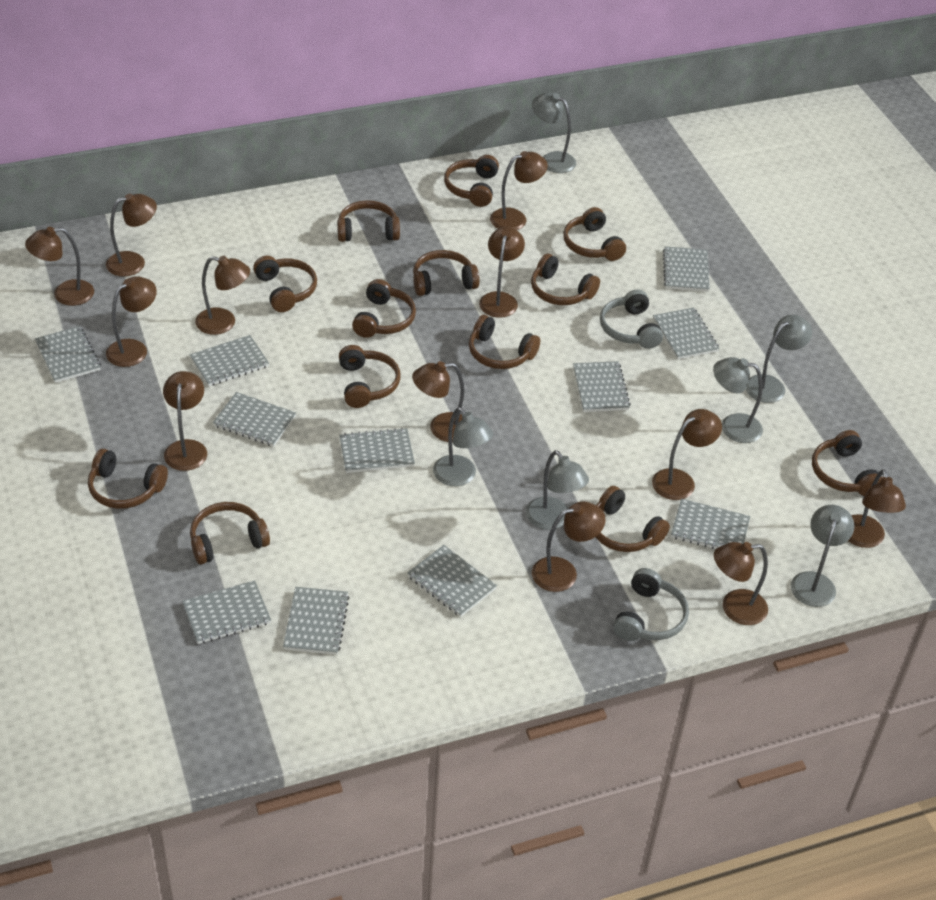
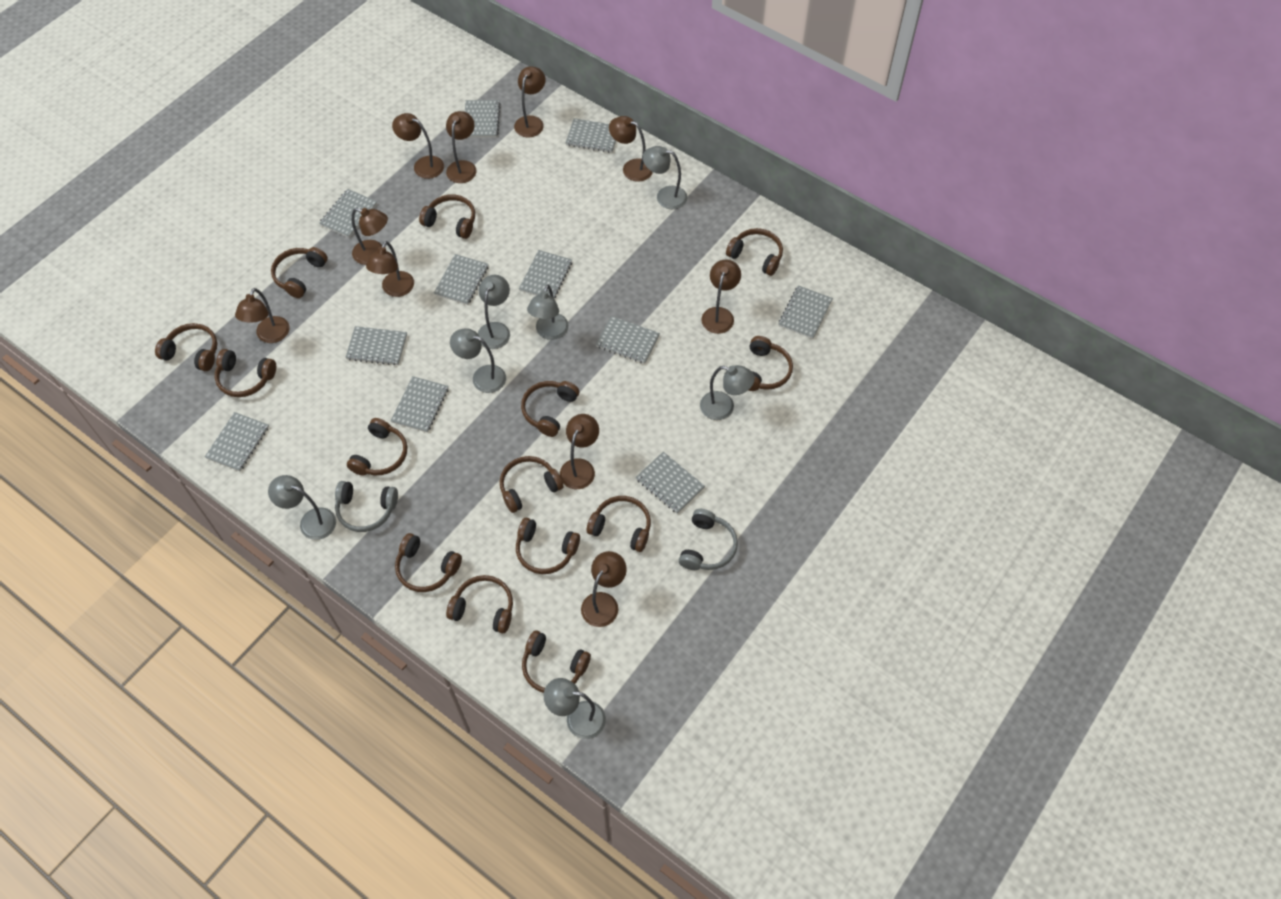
brown headphones: 13 -> 14
brown lamp: 12 -> 10
grey lamp: 6 -> 7

